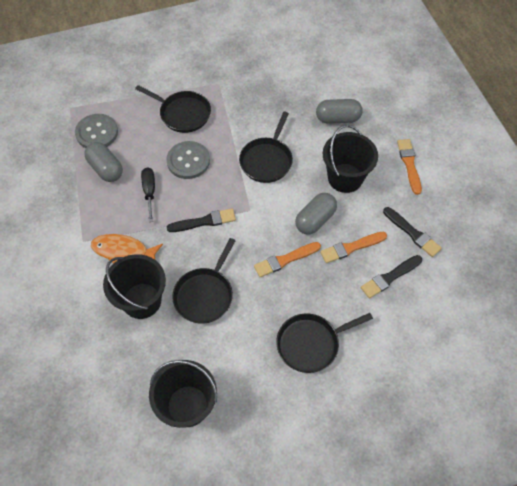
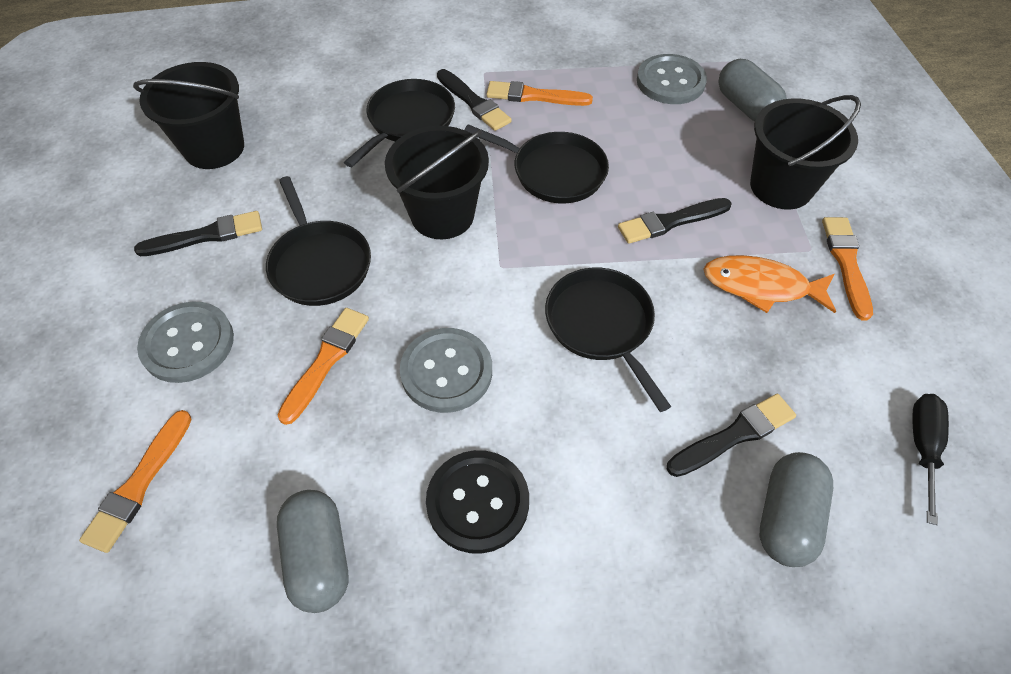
black brush: 3 -> 4
black button: 0 -> 1
grey button: 2 -> 3
orange brush: 3 -> 4

